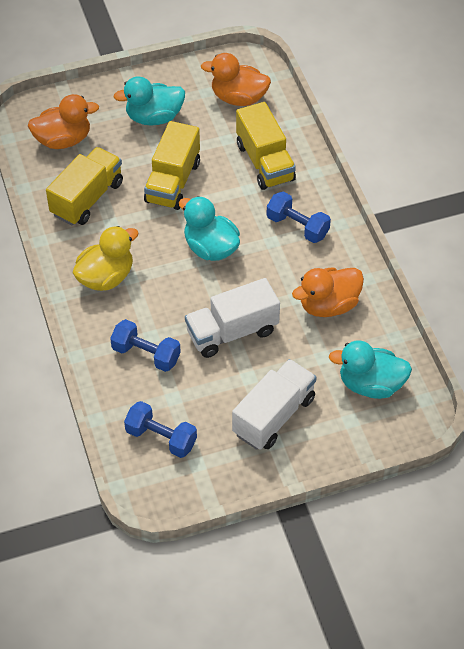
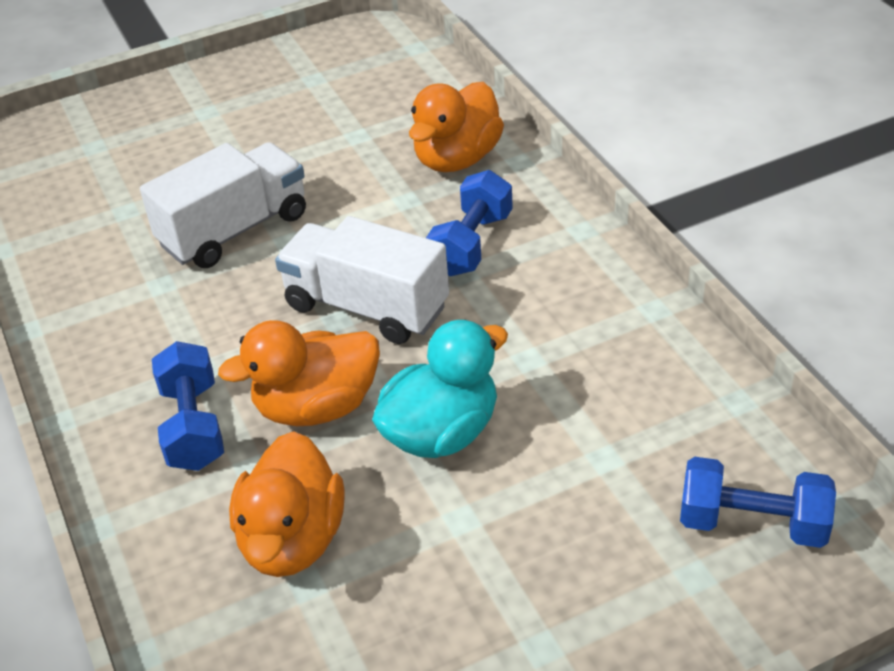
turquoise duck: 3 -> 1
yellow duck: 1 -> 0
yellow truck: 3 -> 0

